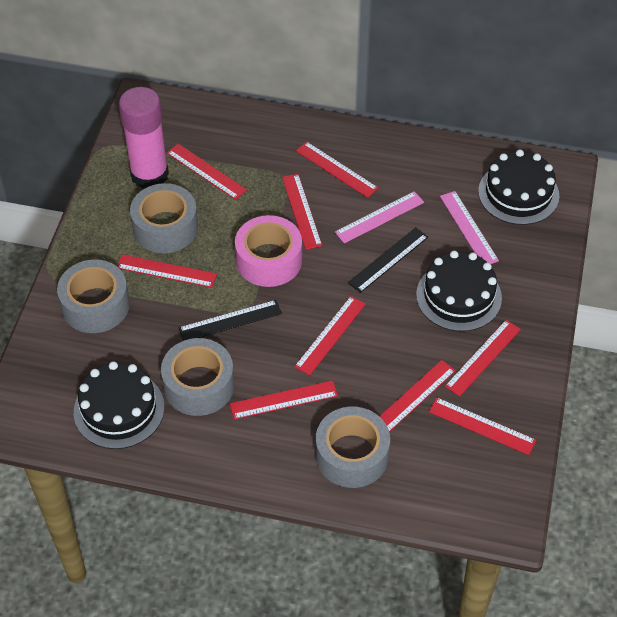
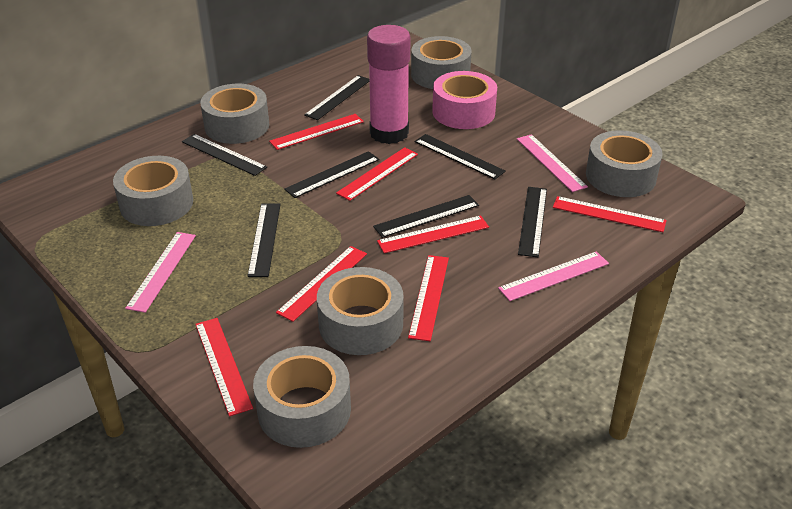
black cake: 3 -> 0
black ruler: 2 -> 7
grey tape: 4 -> 6
pink ruler: 2 -> 3
red ruler: 9 -> 7

